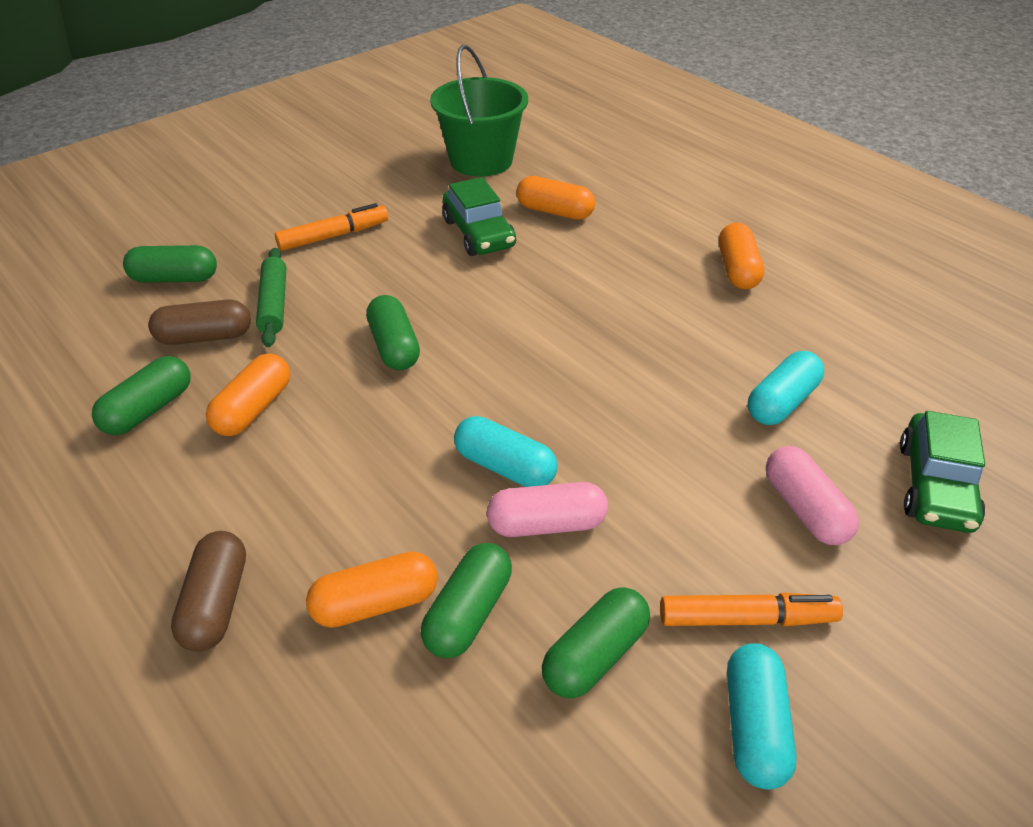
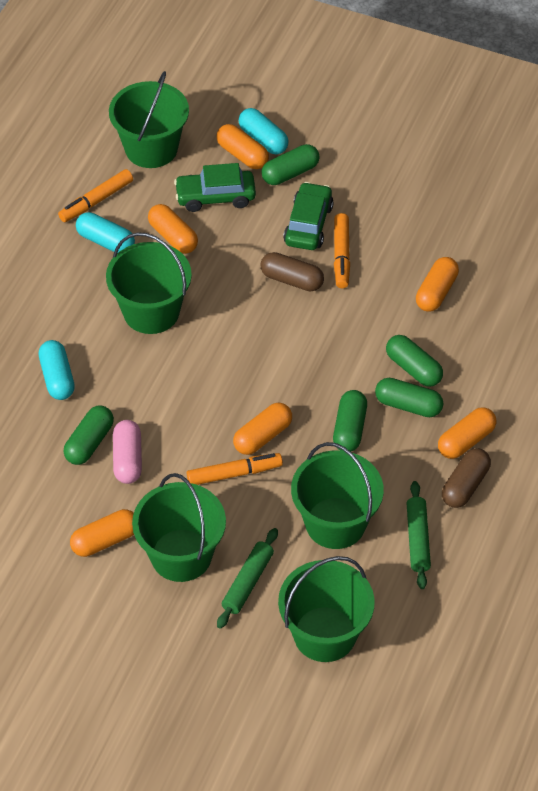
green bucket: 1 -> 5
green rolling pin: 1 -> 2
orange capsule: 4 -> 6
orange marker: 2 -> 3
pink capsule: 2 -> 1

